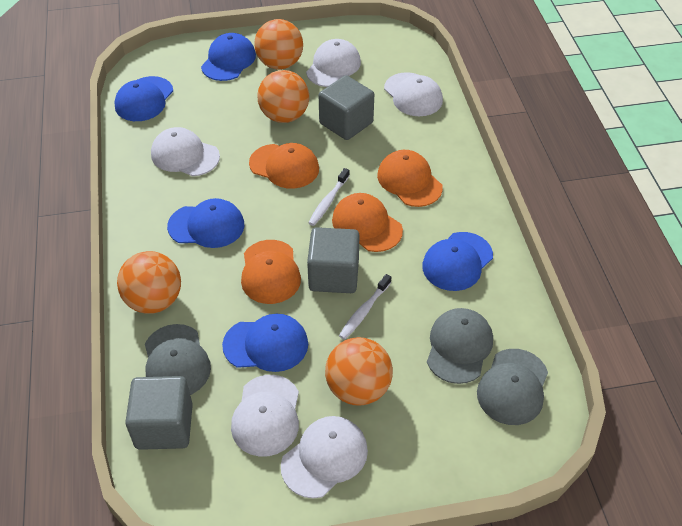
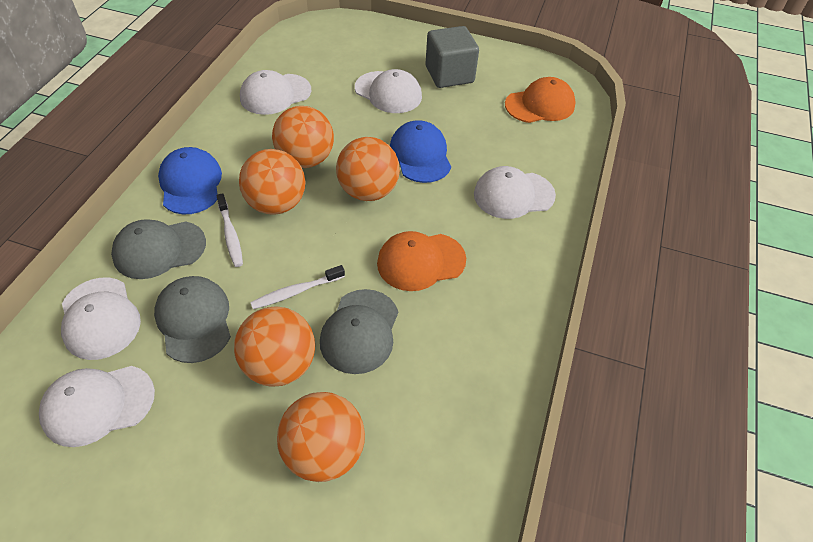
blue cap: 5 -> 2
grey cube: 3 -> 1
orange ball: 4 -> 5
orange cap: 4 -> 2

